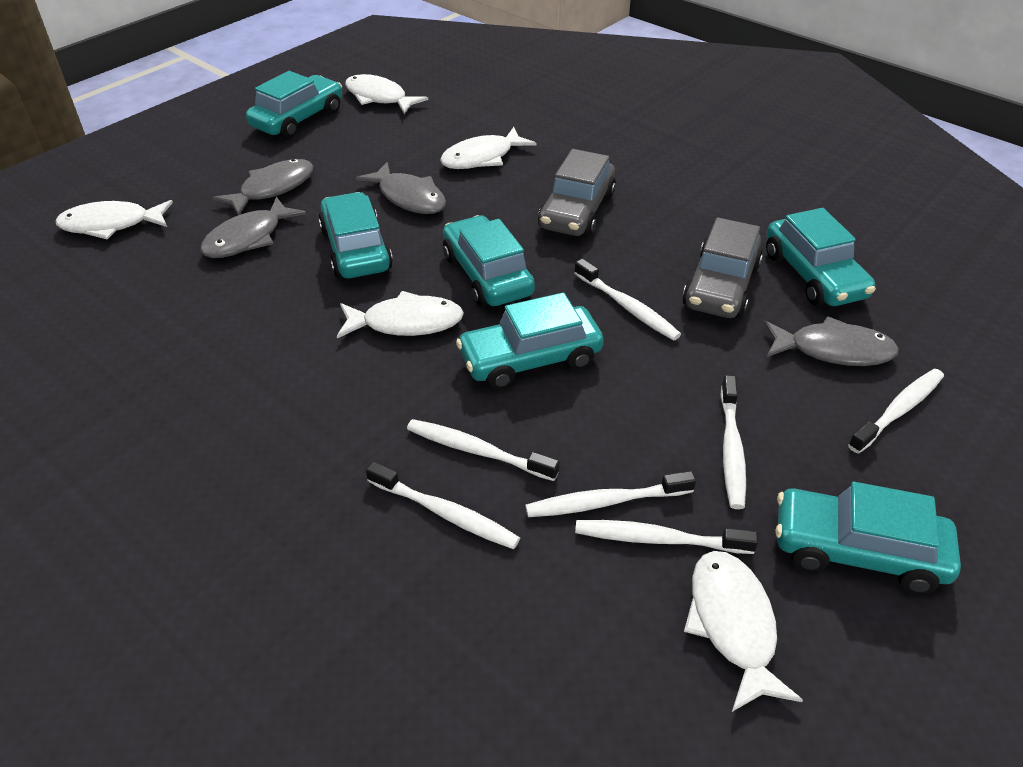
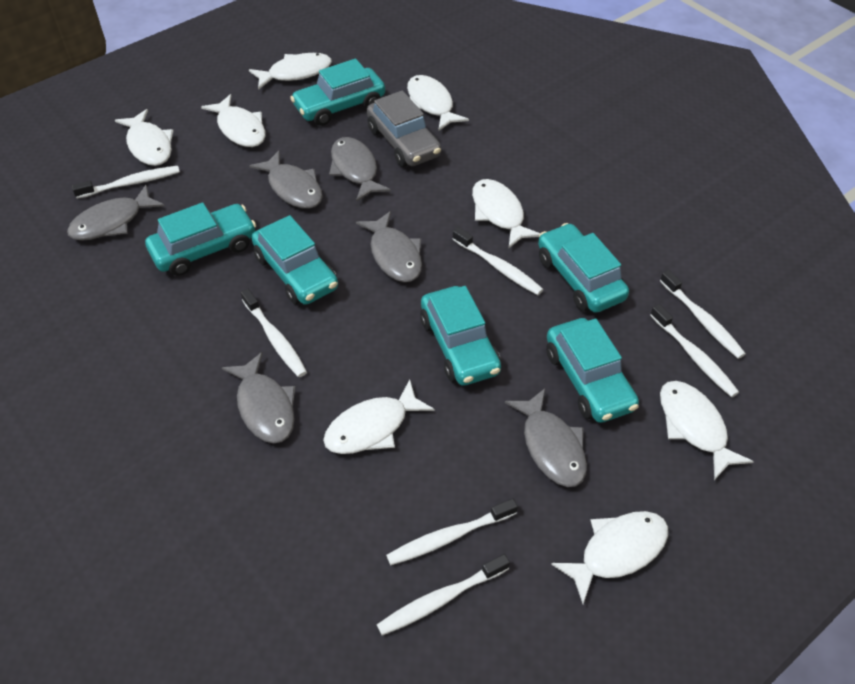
grey car: 2 -> 1
grey fish: 4 -> 6
white fish: 5 -> 8

